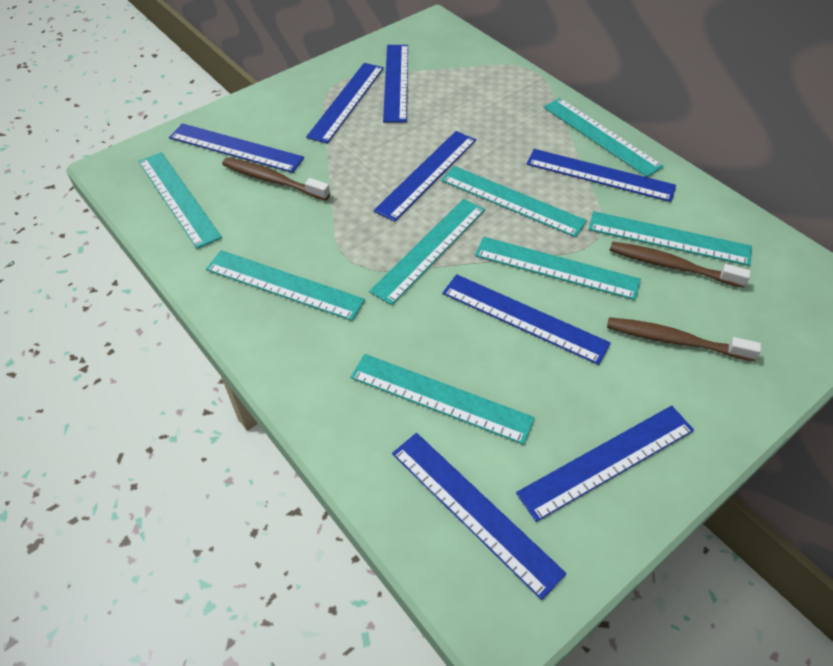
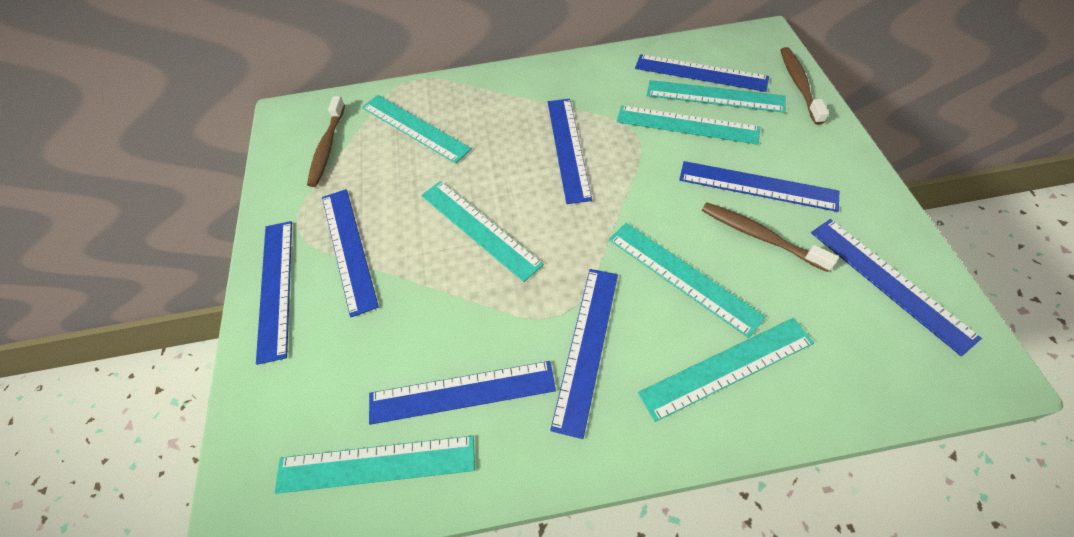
turquoise ruler: 8 -> 7

